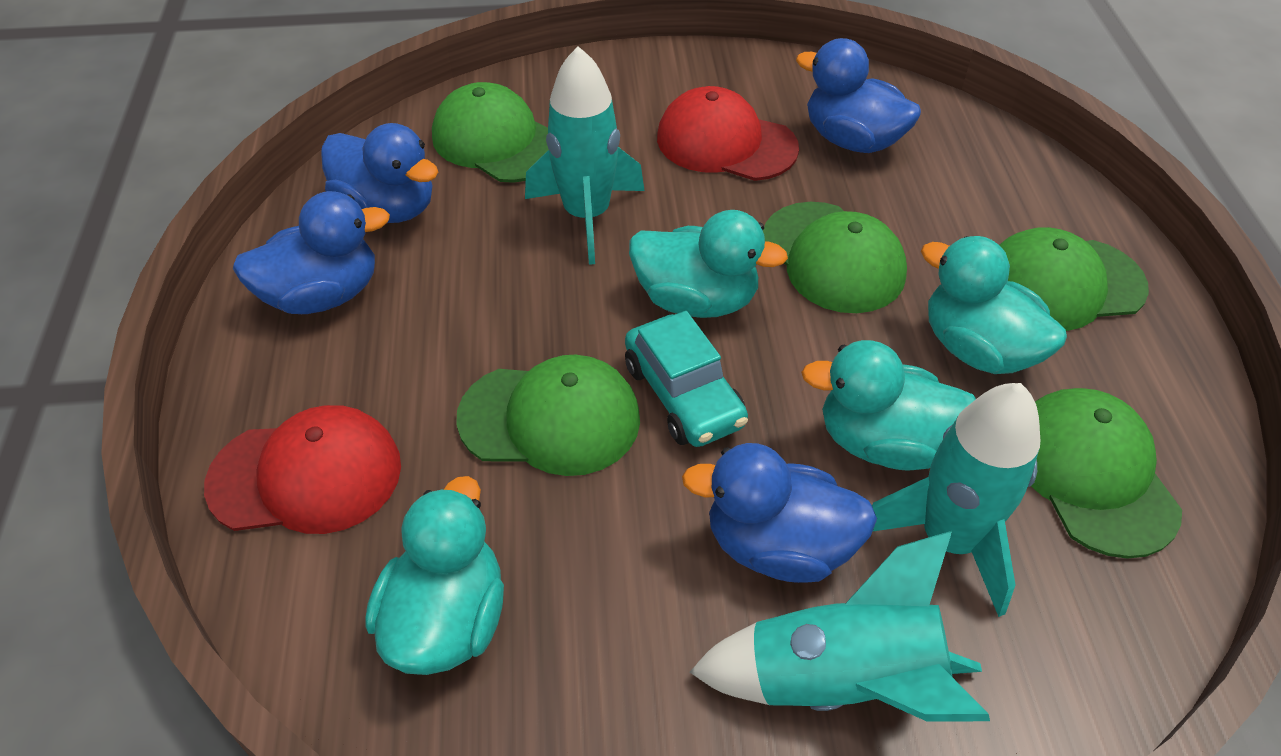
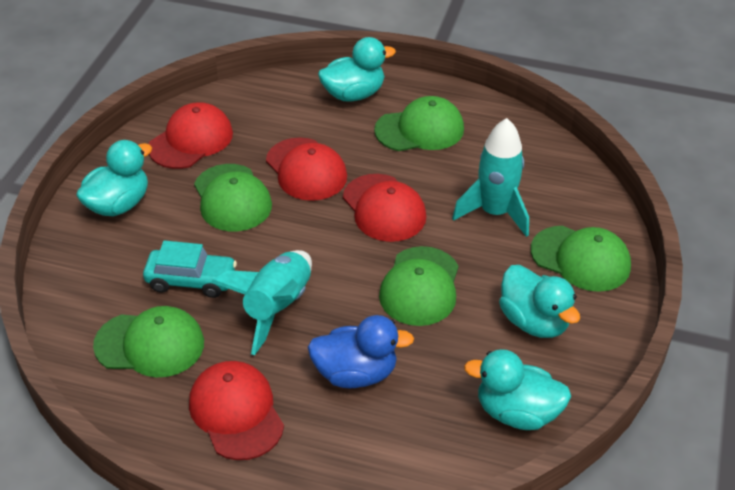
blue duck: 4 -> 1
red cap: 2 -> 4
turquoise rocket: 3 -> 2

